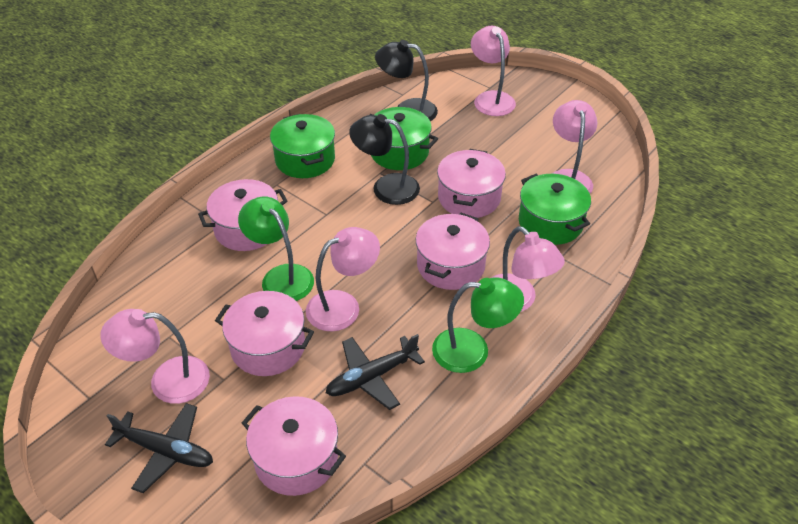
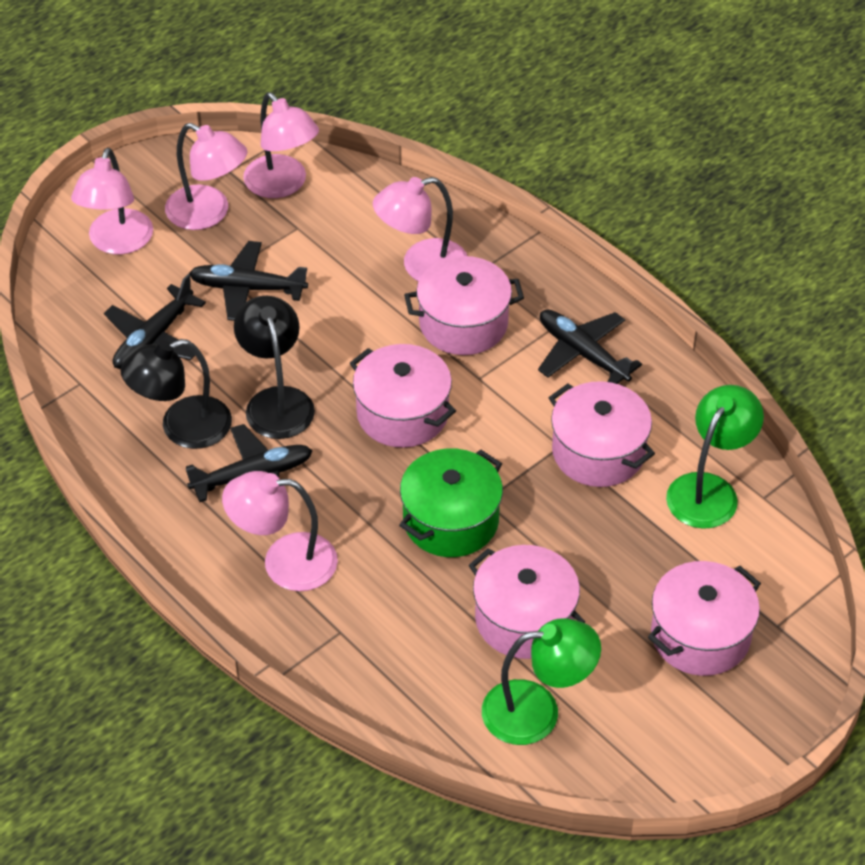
black plane: 2 -> 4
green pot: 3 -> 1

